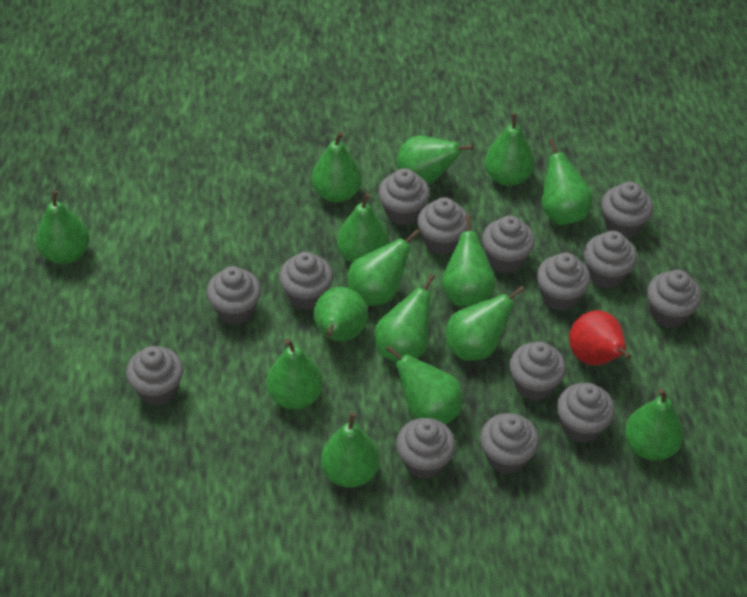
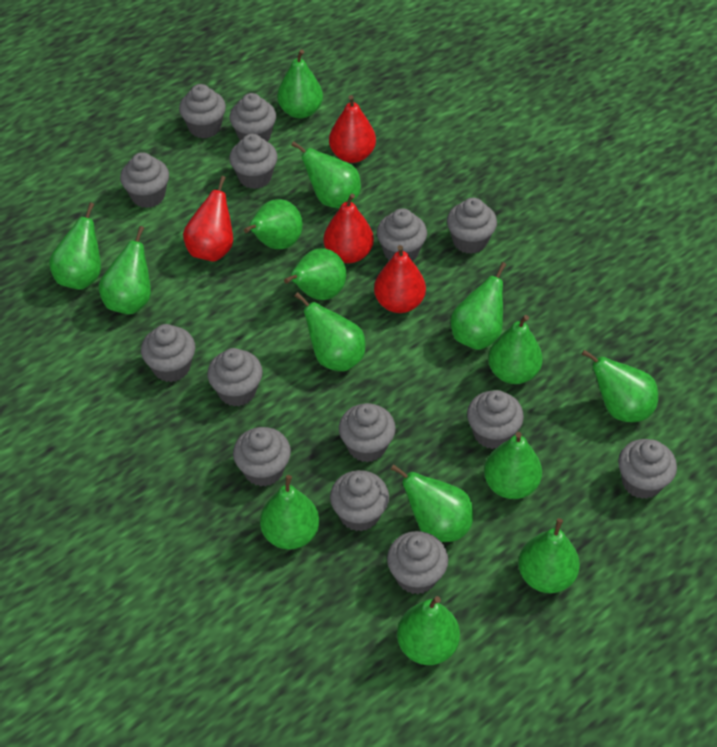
red pear: 1 -> 4

